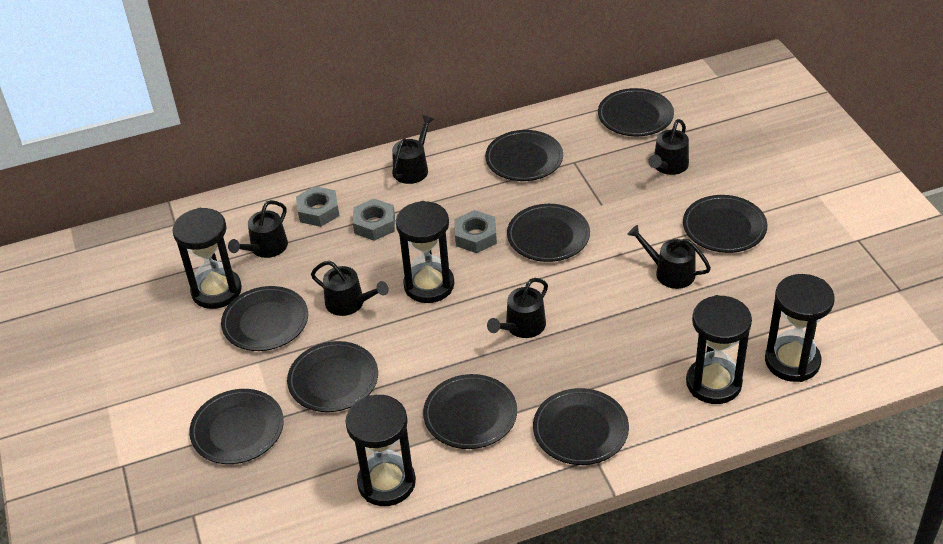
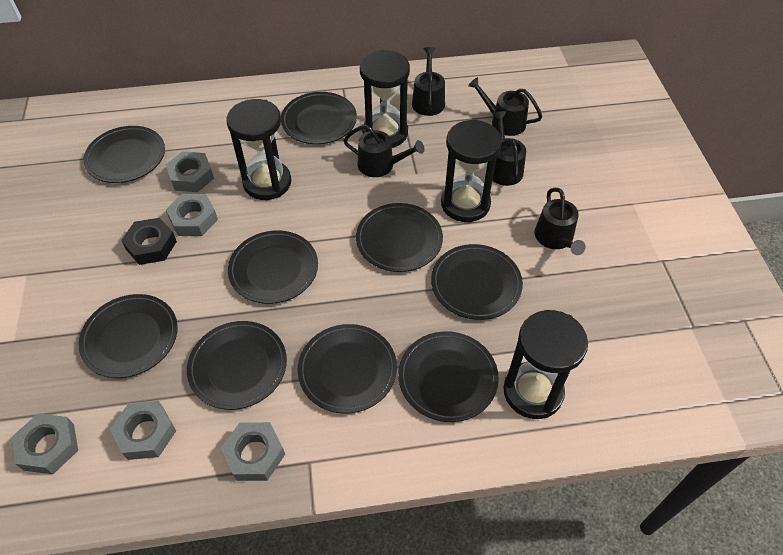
black hourglass: 5 -> 4
black nut: 0 -> 1
black watering can: 6 -> 5
grey nut: 3 -> 5

